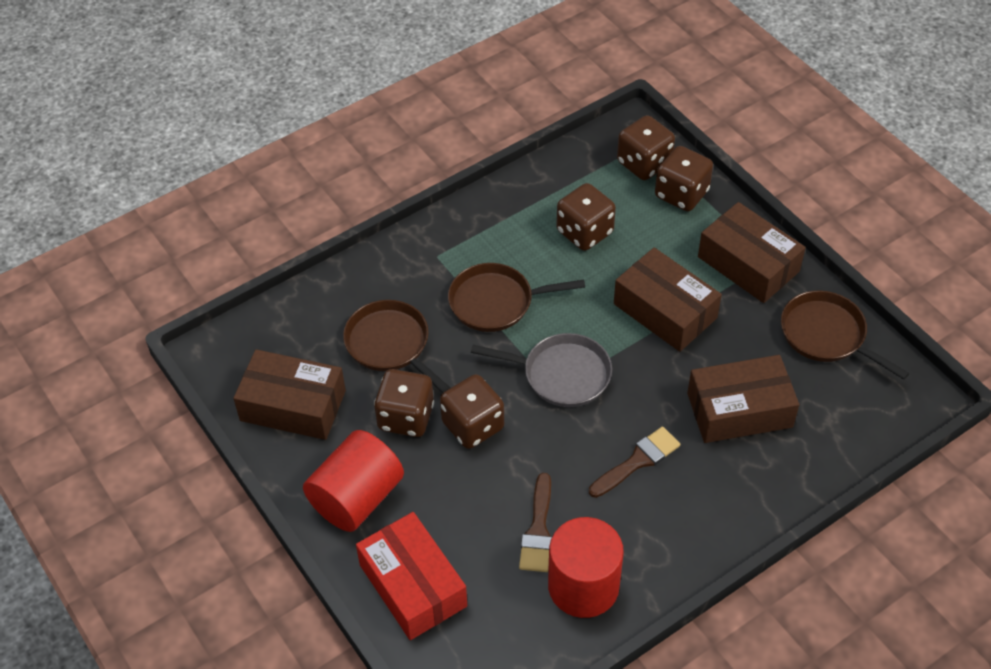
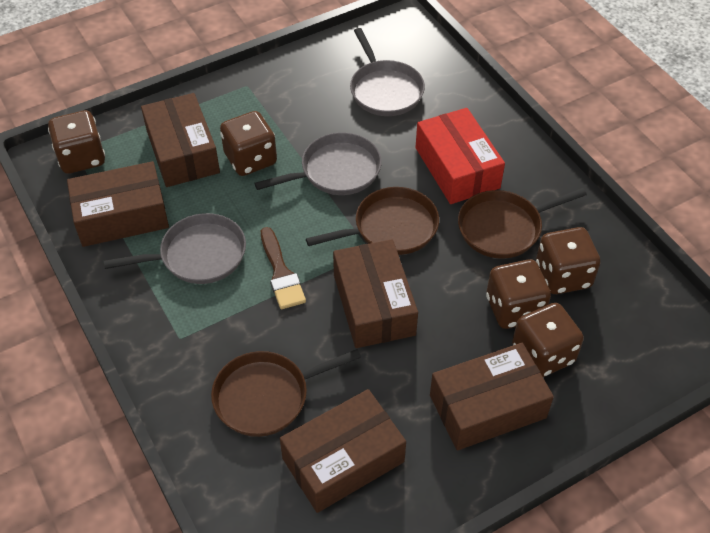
brown box: 4 -> 5
brown brush: 2 -> 1
grey pan: 1 -> 3
red cylinder: 2 -> 0

